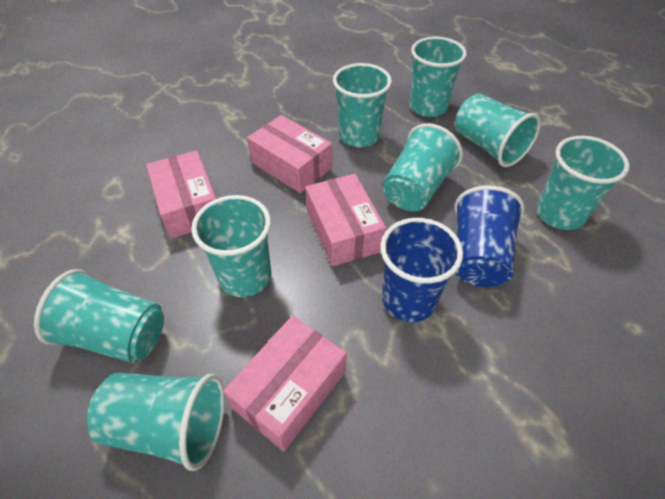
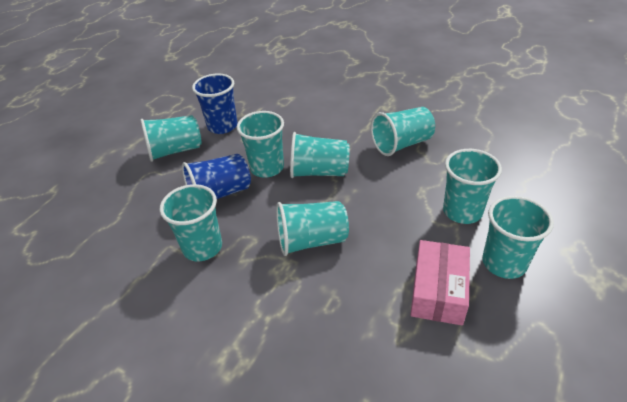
pink box: 4 -> 1

